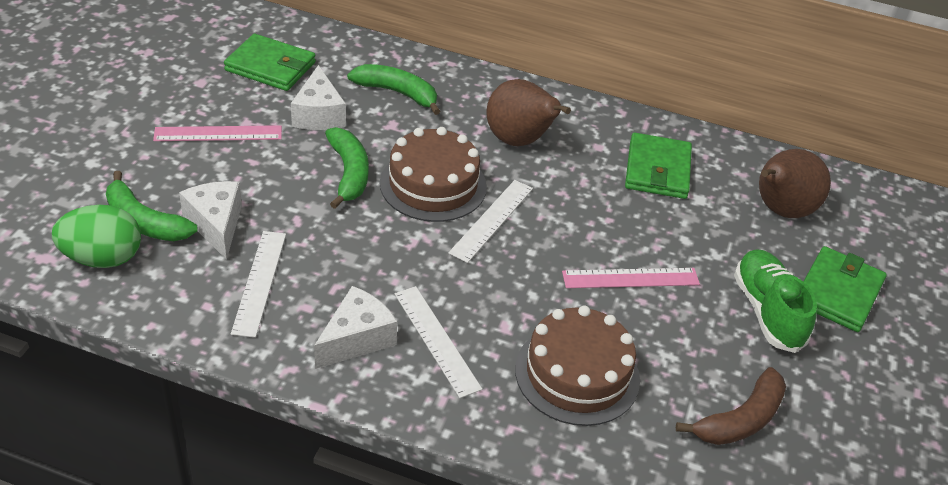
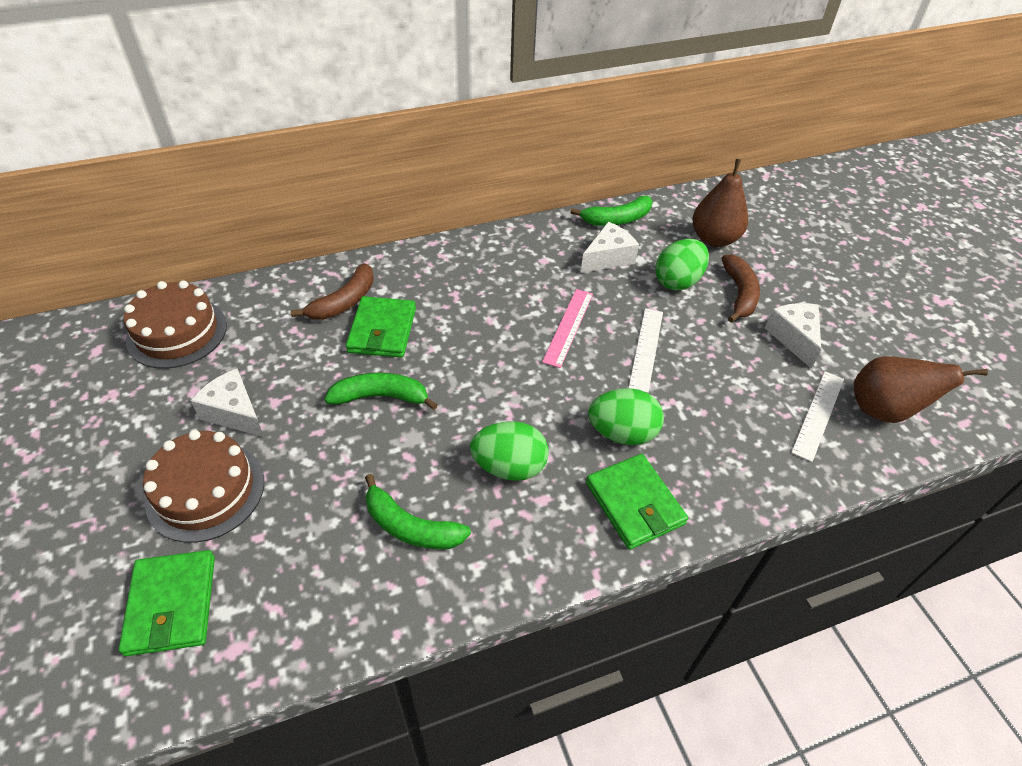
brown banana: 1 -> 2
green egg: 1 -> 3
green shoe: 1 -> 0
pink ruler: 2 -> 1
white ruler: 3 -> 2

